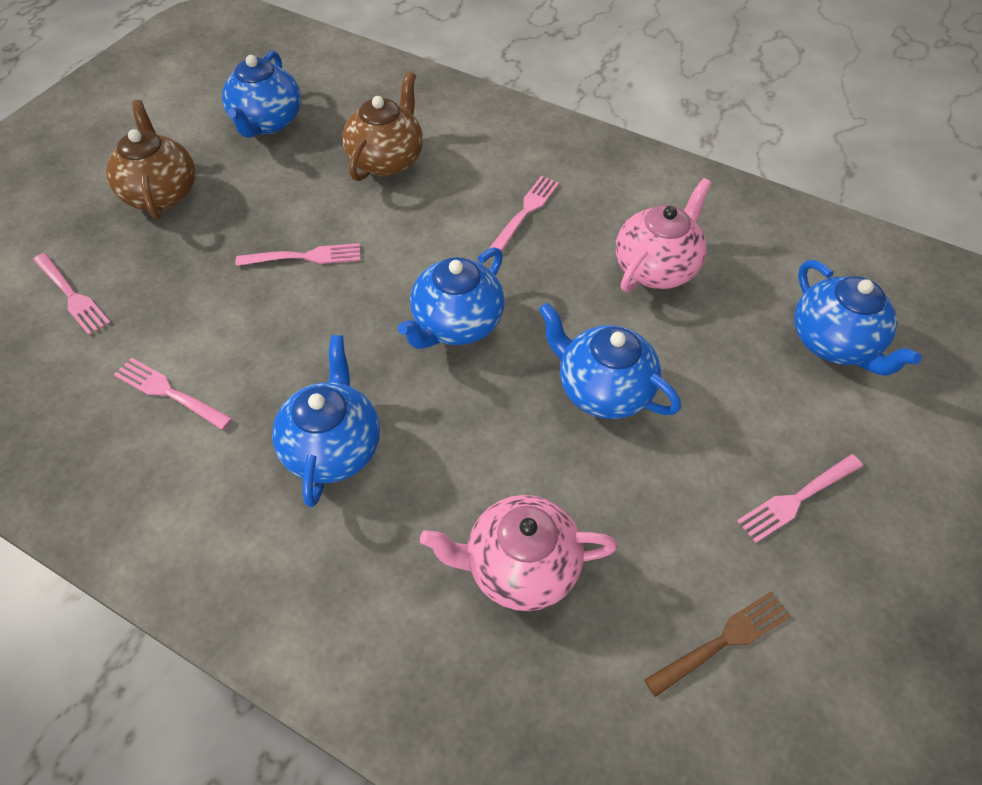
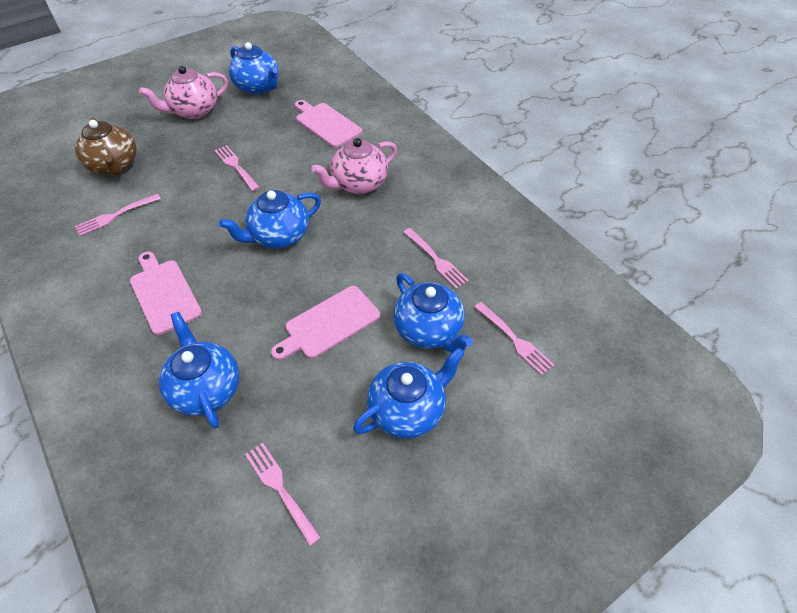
brown fork: 1 -> 0
brown teapot: 2 -> 1
pink cutting board: 0 -> 3

